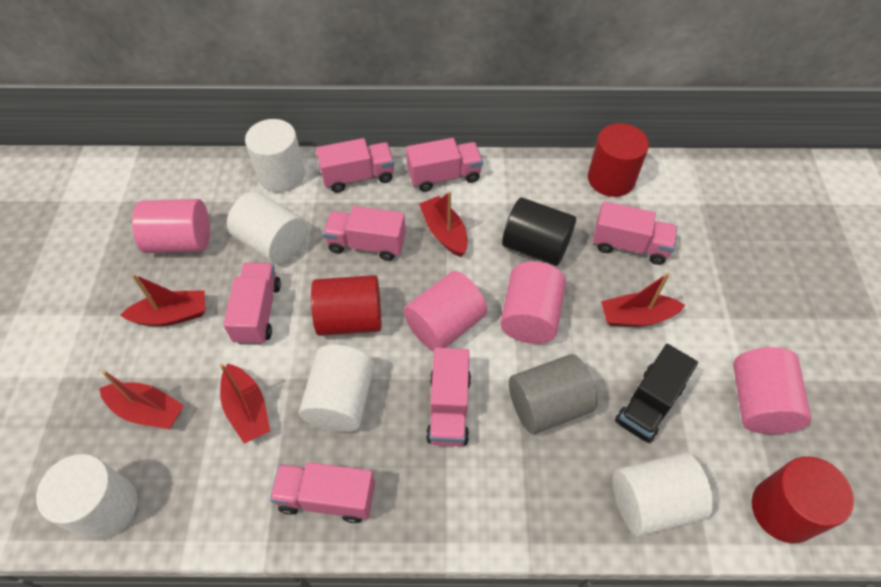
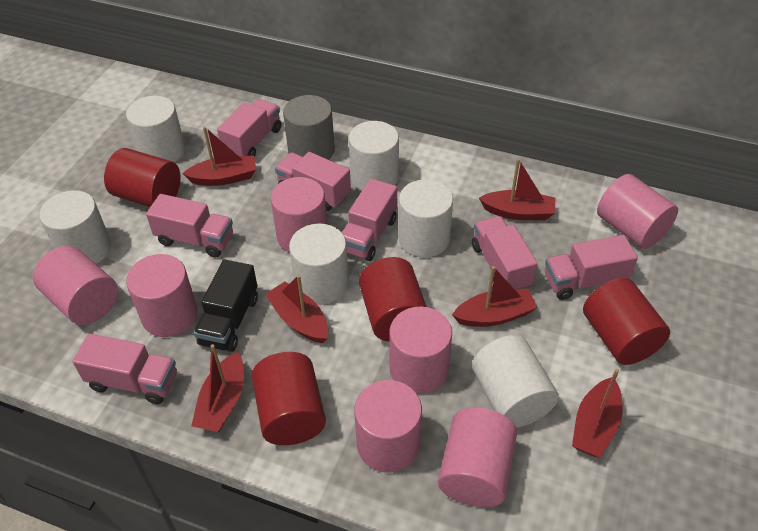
black cylinder: 1 -> 0
pink cylinder: 4 -> 7
red boat: 5 -> 6
red cylinder: 3 -> 4
white cylinder: 5 -> 6

